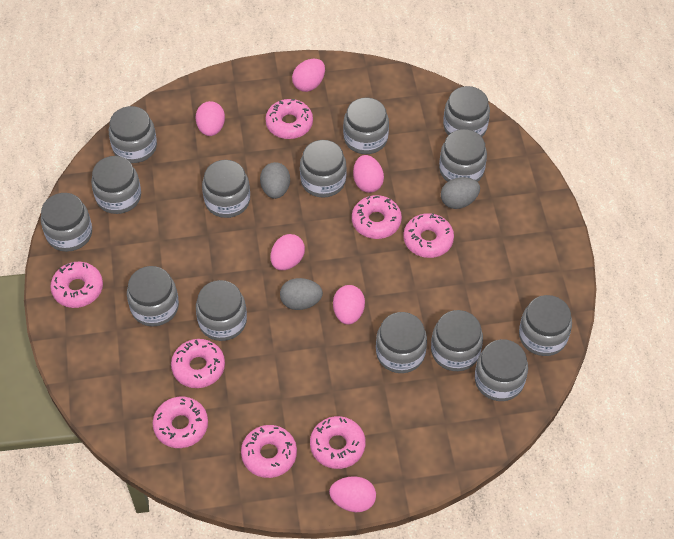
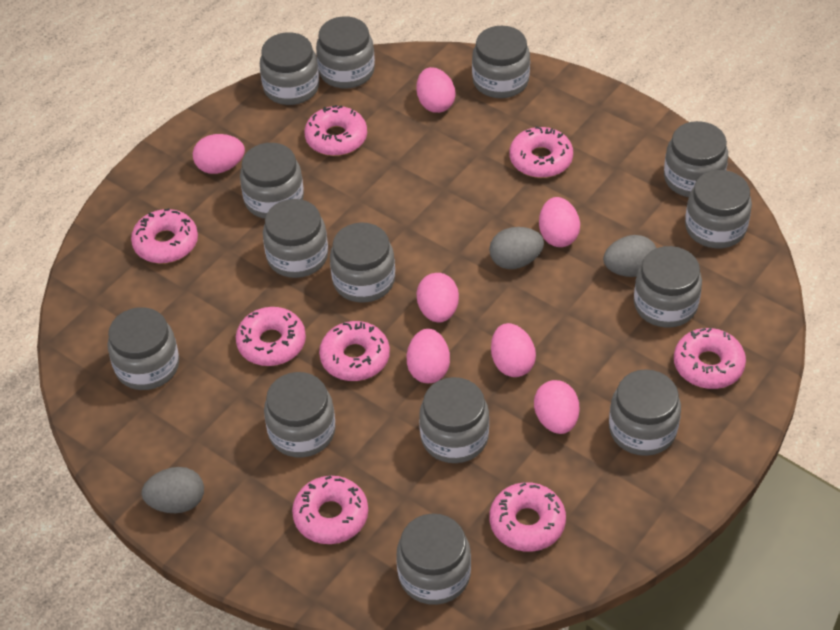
pink egg: 6 -> 7

